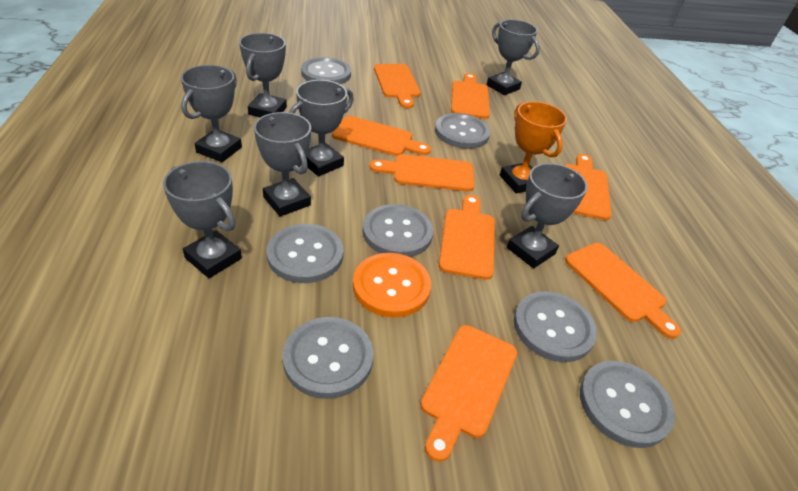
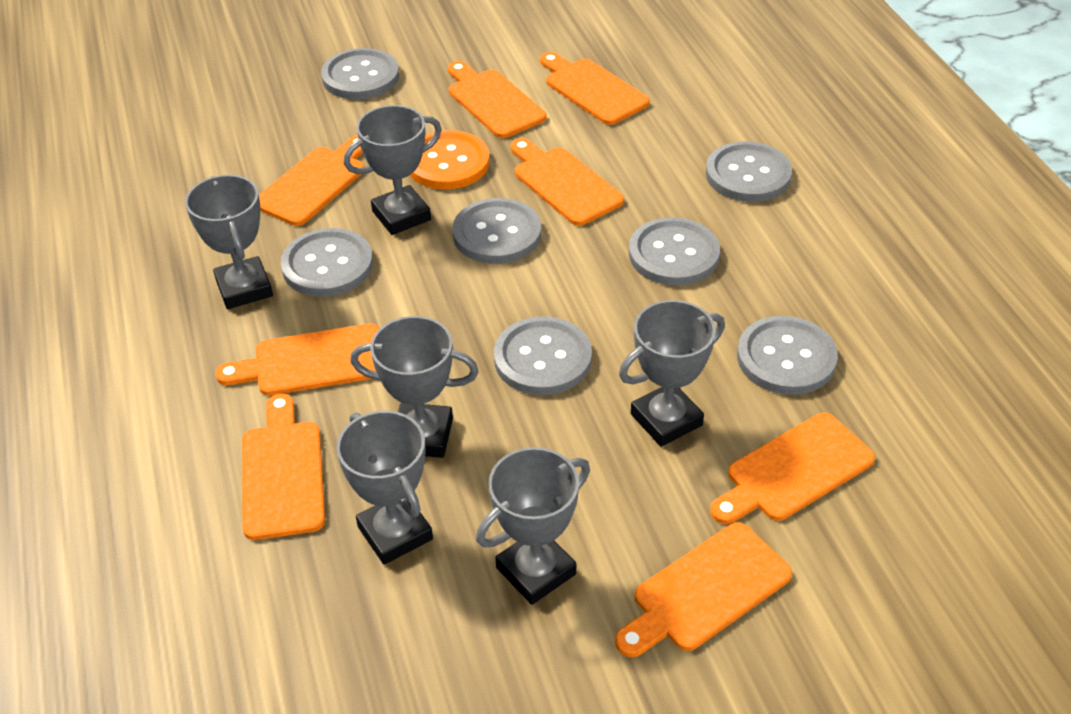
grey trophy: 7 -> 6
orange trophy: 1 -> 0

